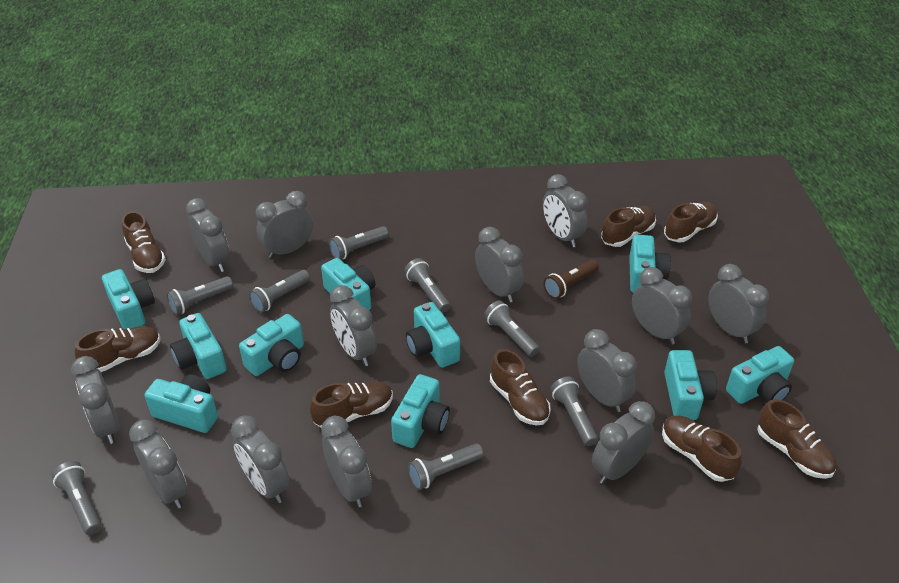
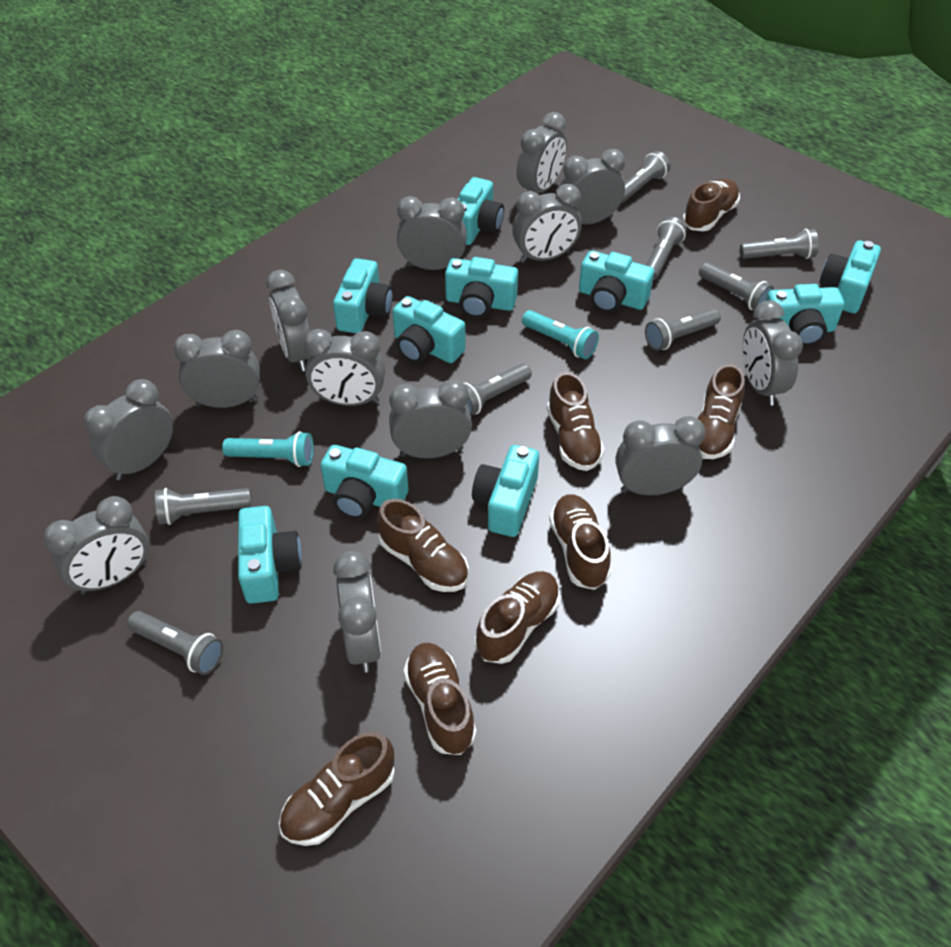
brown flashlight: 1 -> 0
turquoise flashlight: 0 -> 2

